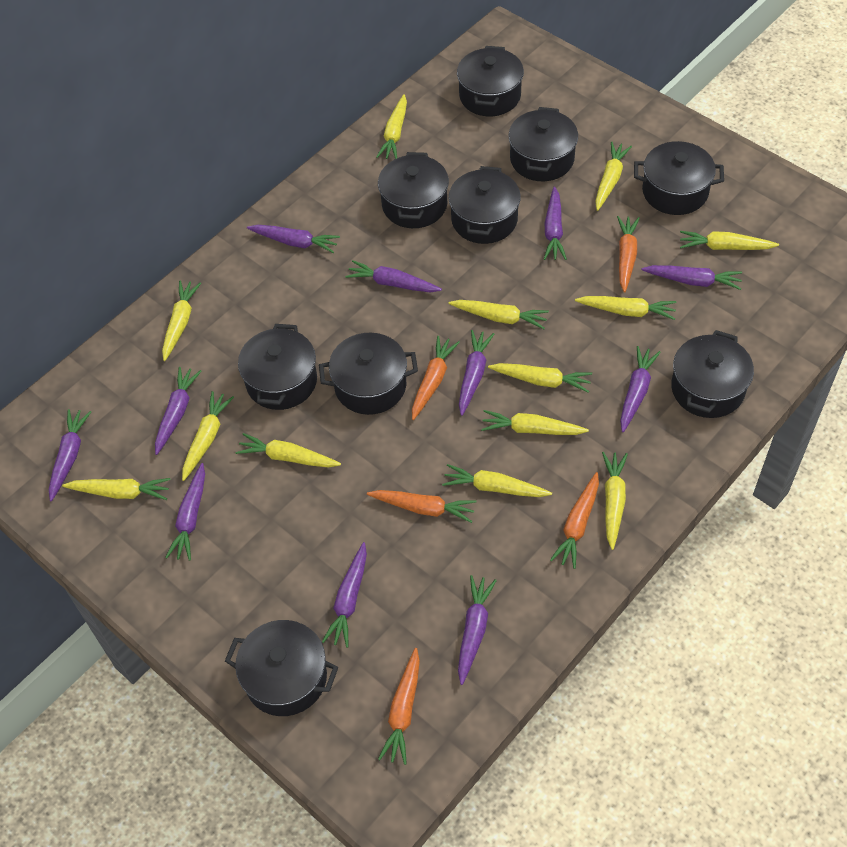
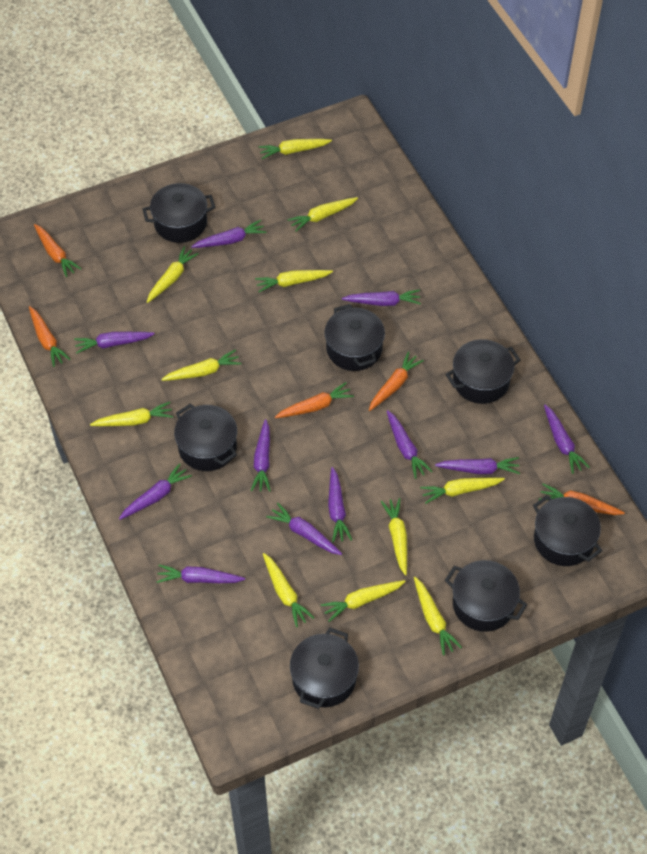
black pot: 9 -> 7
yellow carrot: 13 -> 11

